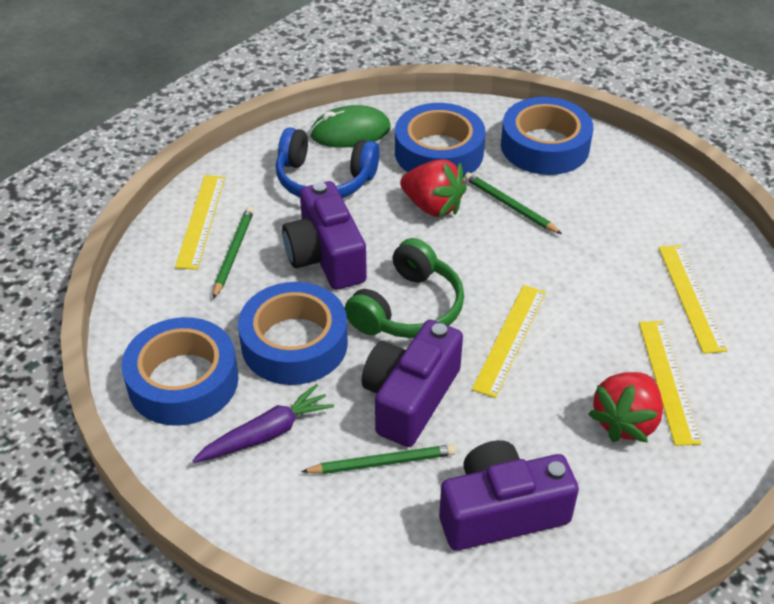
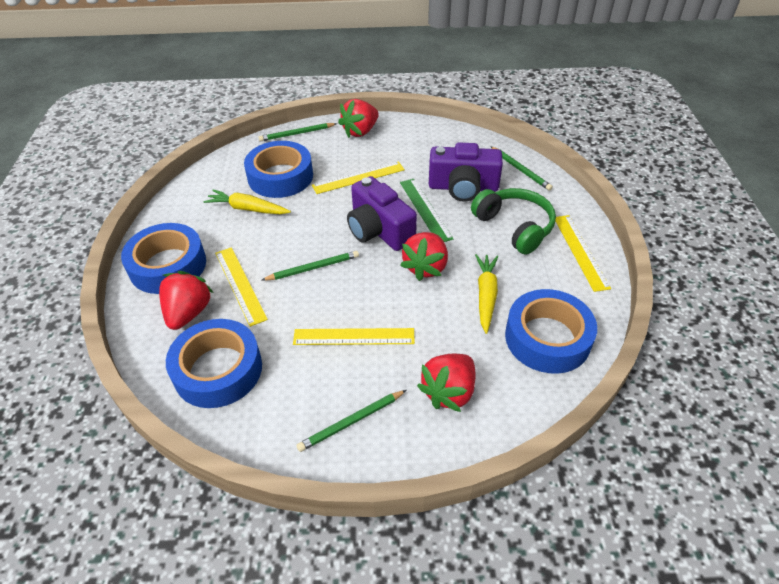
blue headphones: 1 -> 0
green mouse: 1 -> 0
green pencil: 3 -> 4
green ruler: 0 -> 1
purple camera: 3 -> 2
purple carrot: 1 -> 0
red strawberry: 2 -> 4
yellow carrot: 0 -> 2

